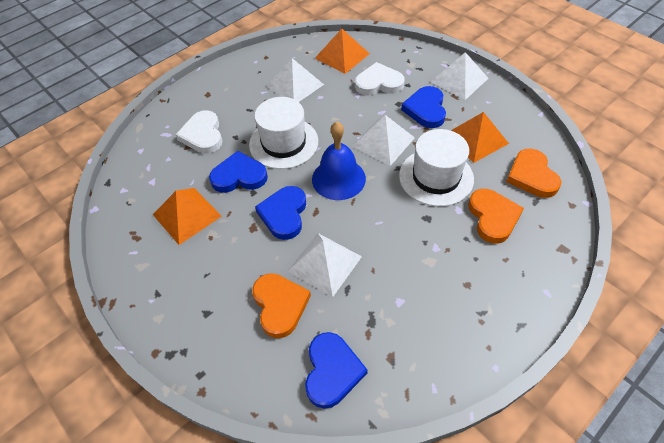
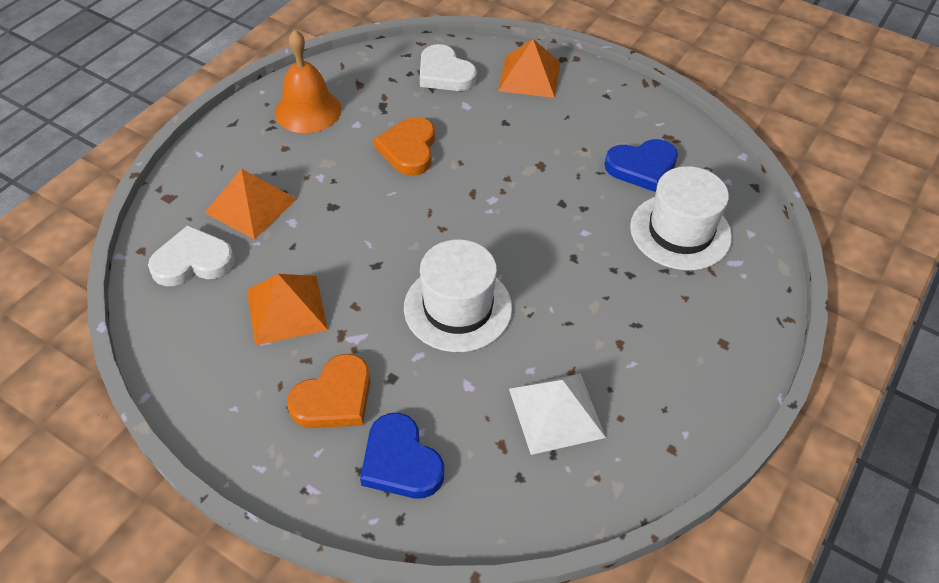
blue bell: 1 -> 0
blue heart: 4 -> 2
orange bell: 0 -> 1
orange heart: 3 -> 2
white pyramid: 4 -> 1

